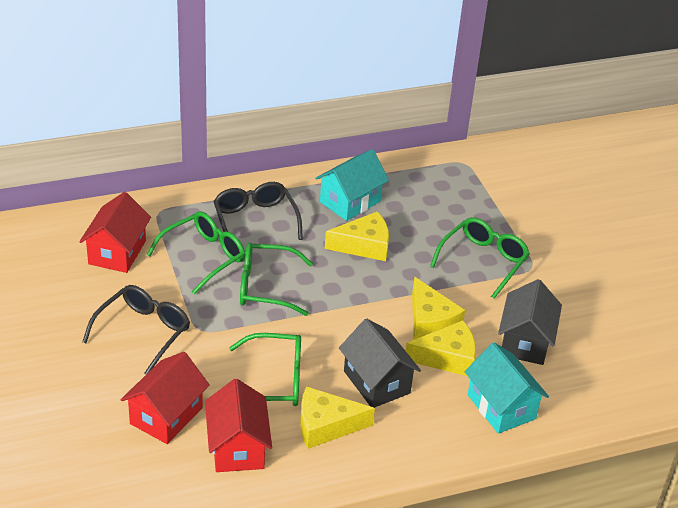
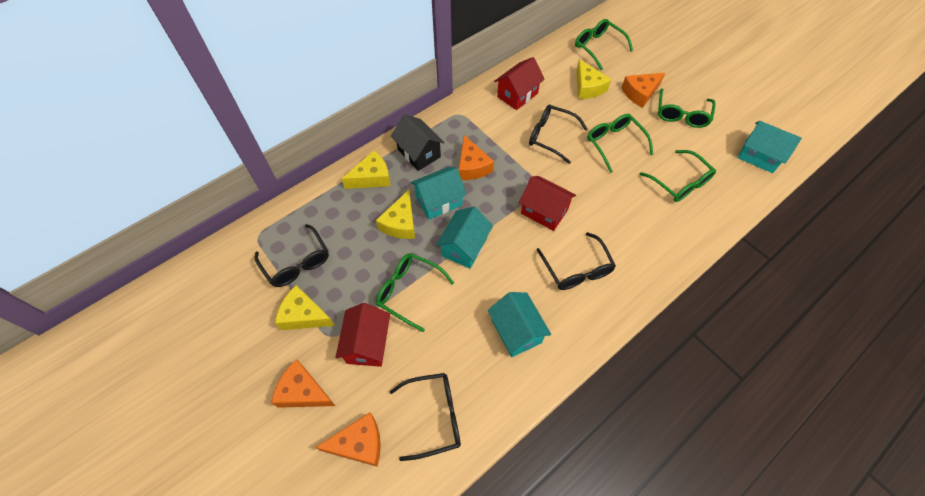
black glasses: 2 -> 4
black house: 2 -> 1
green glasses: 4 -> 5
orange cheese: 0 -> 4
turquoise house: 2 -> 4

